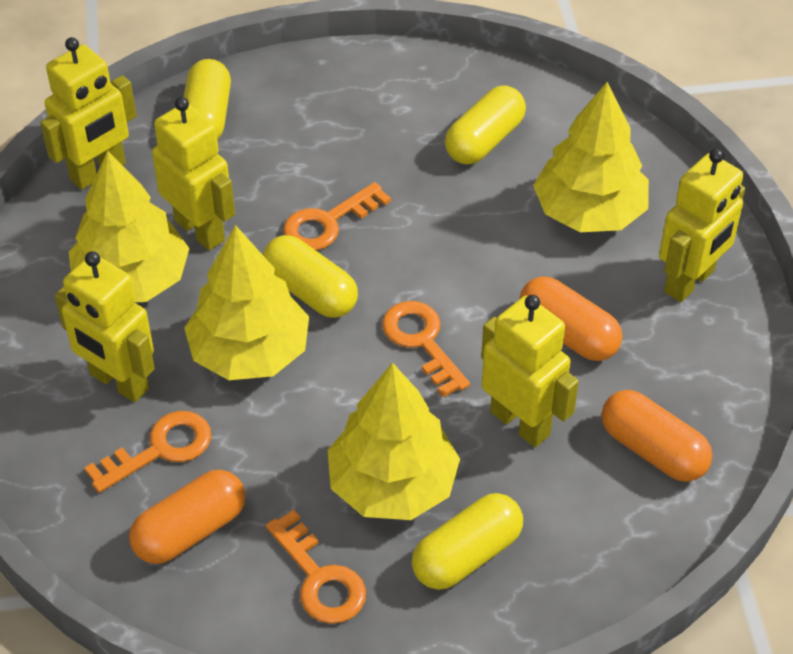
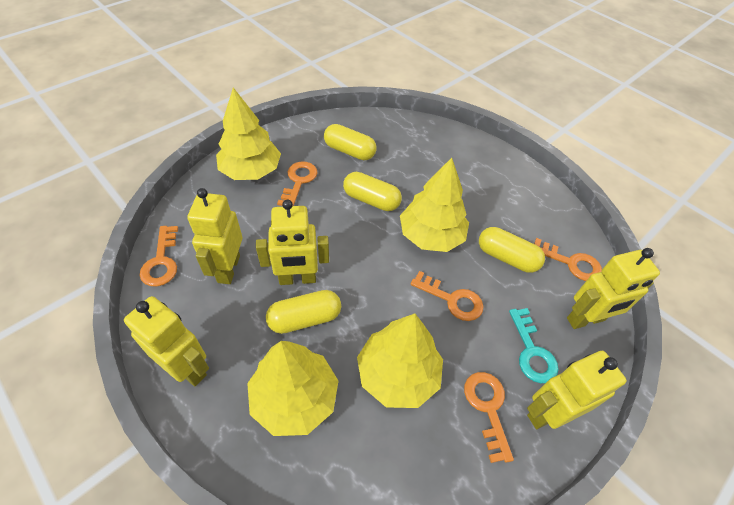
orange capsule: 3 -> 0
orange key: 4 -> 5
turquoise key: 0 -> 1

